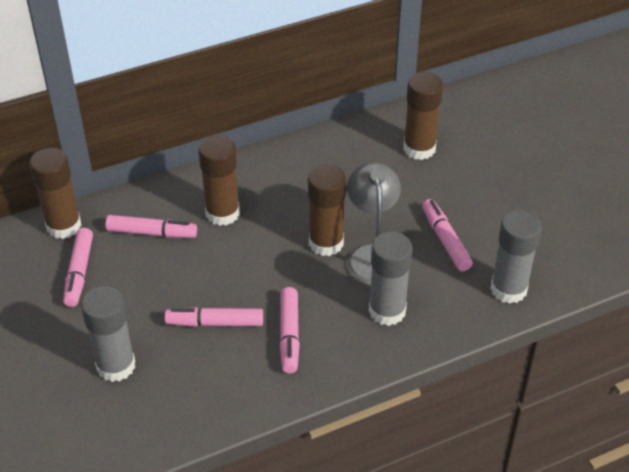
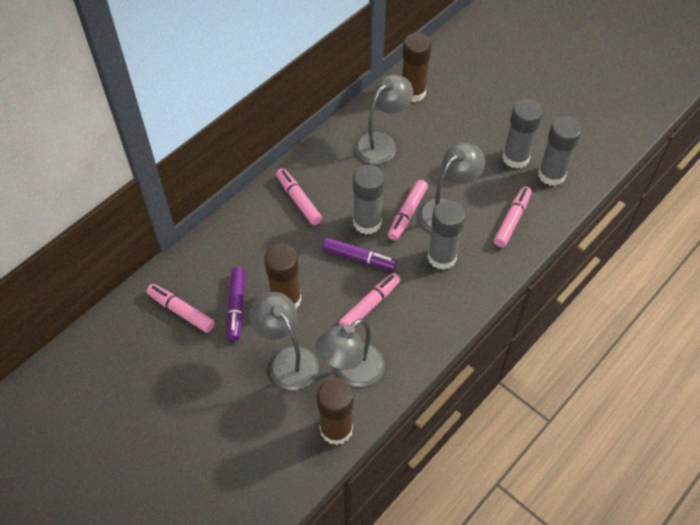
brown glue stick: 4 -> 3
grey glue stick: 3 -> 4
grey lamp: 1 -> 4
purple marker: 0 -> 2

